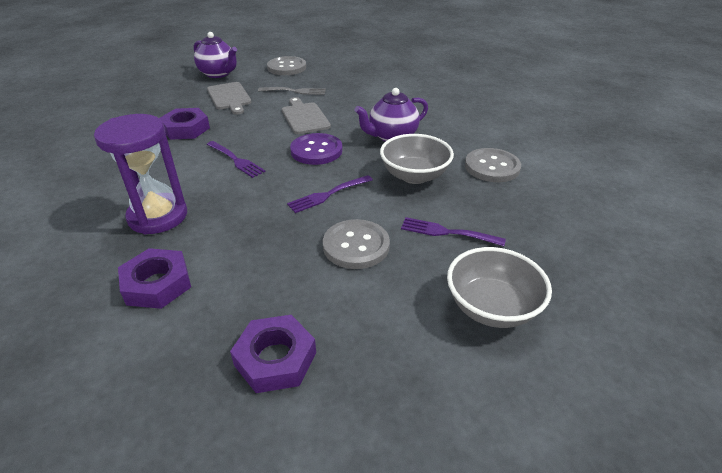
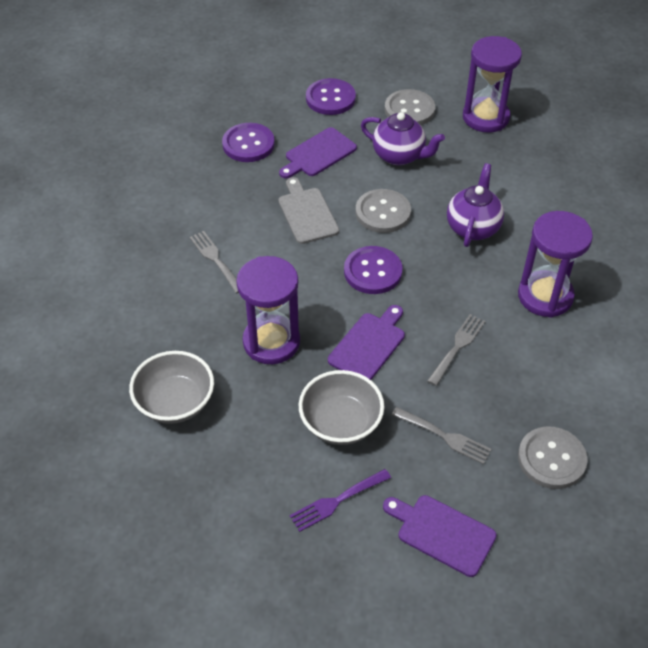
grey cutting board: 2 -> 1
grey fork: 1 -> 3
purple button: 1 -> 3
purple cutting board: 0 -> 3
purple fork: 3 -> 1
purple hourglass: 1 -> 3
purple nut: 3 -> 0

